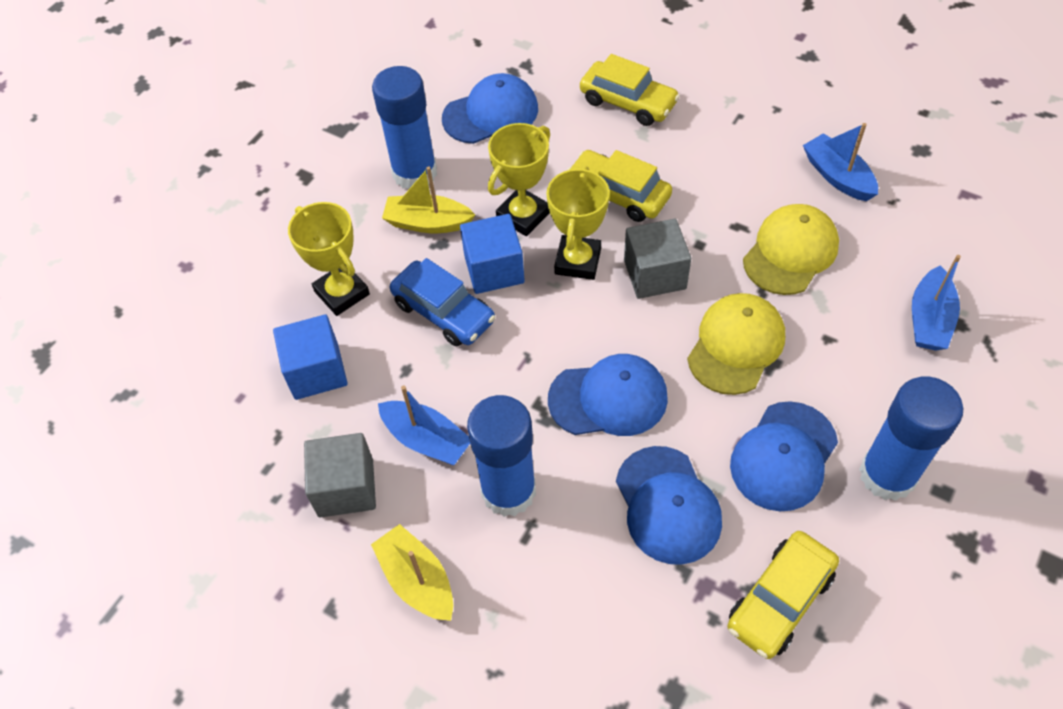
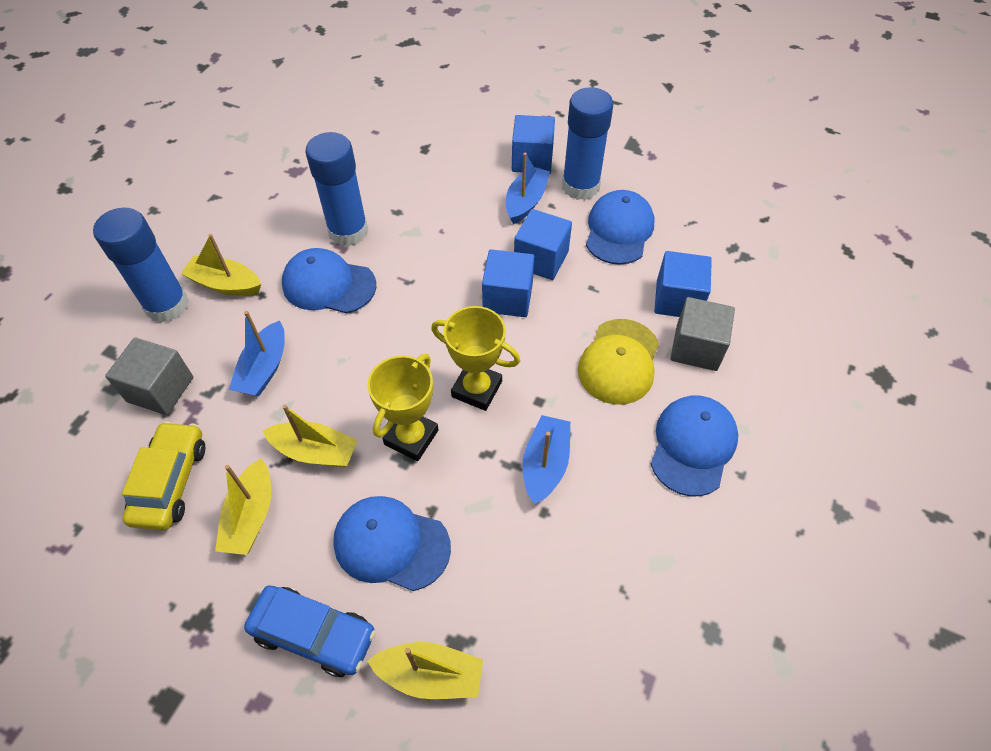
blue cube: 2 -> 4
yellow boat: 2 -> 4
yellow cap: 2 -> 1
yellow car: 3 -> 1
yellow trophy: 3 -> 2

